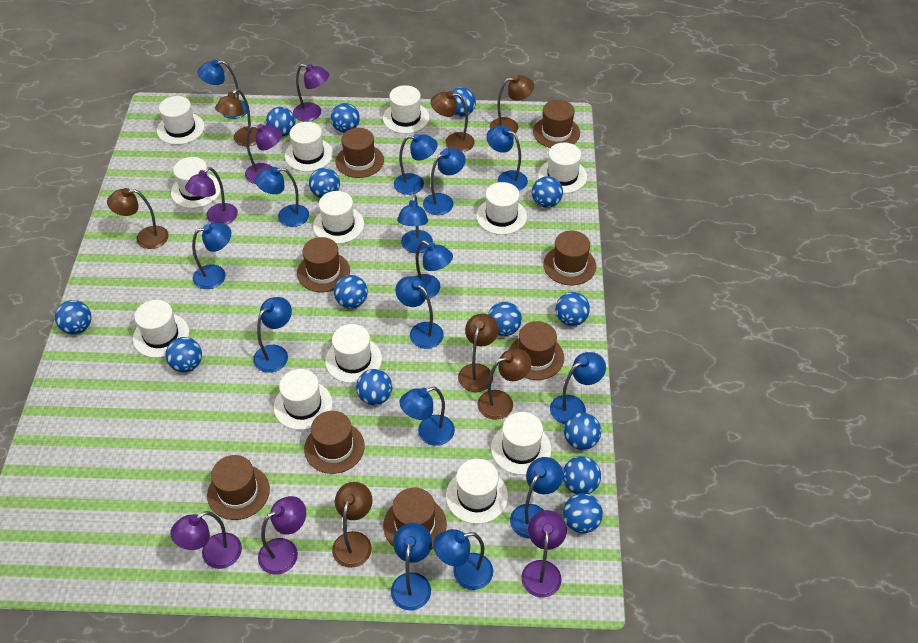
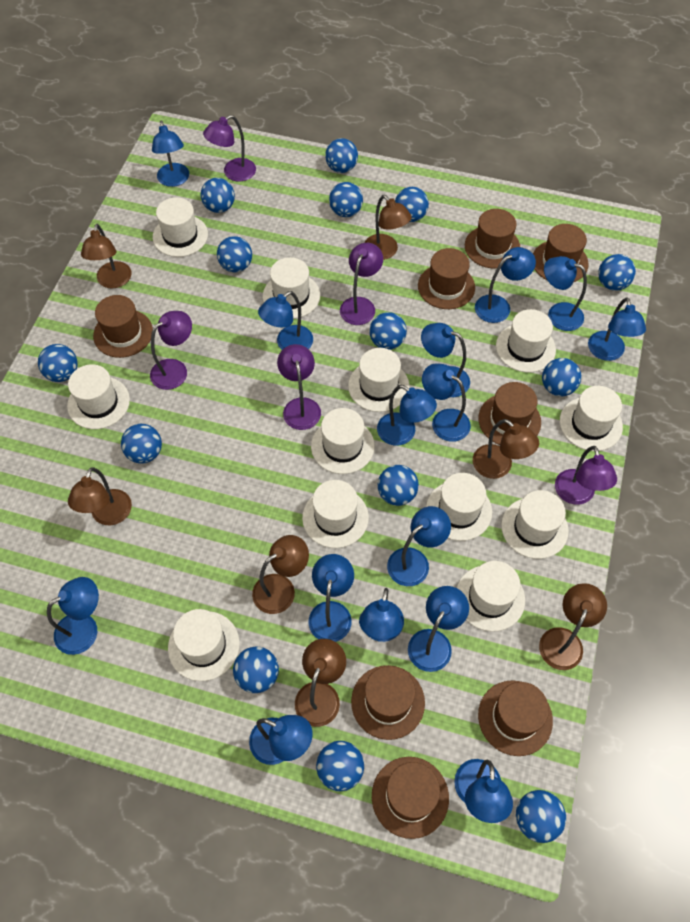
purple lamp: 6 -> 5

